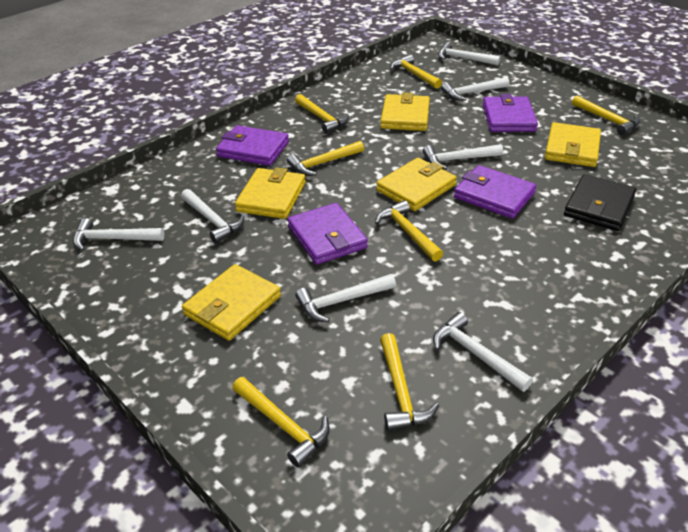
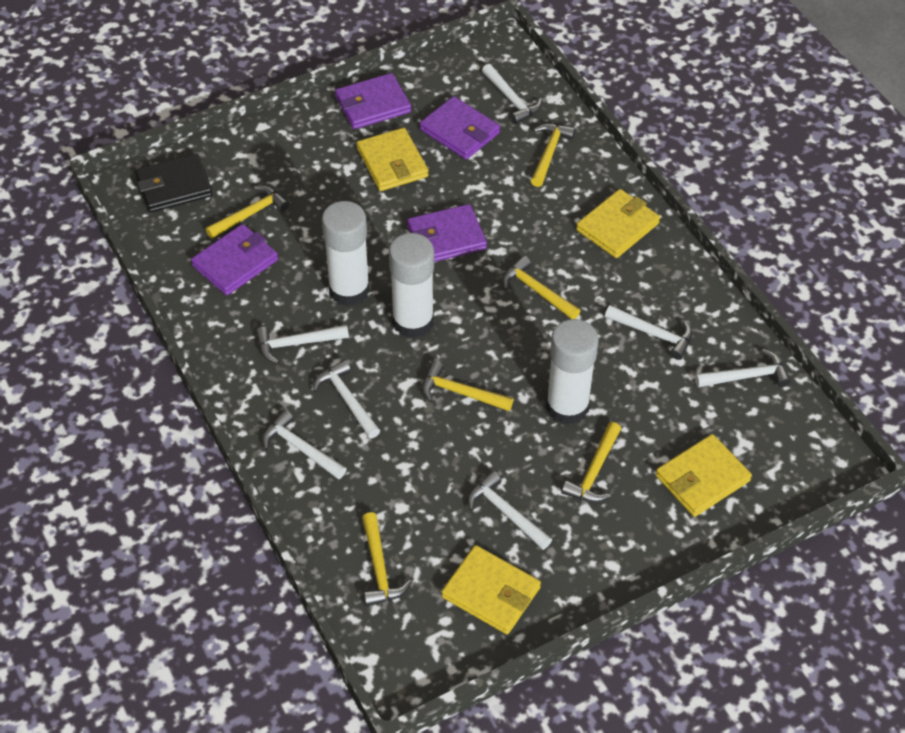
white glue stick: 0 -> 3
yellow hammer: 7 -> 6
yellow wallet: 5 -> 4

